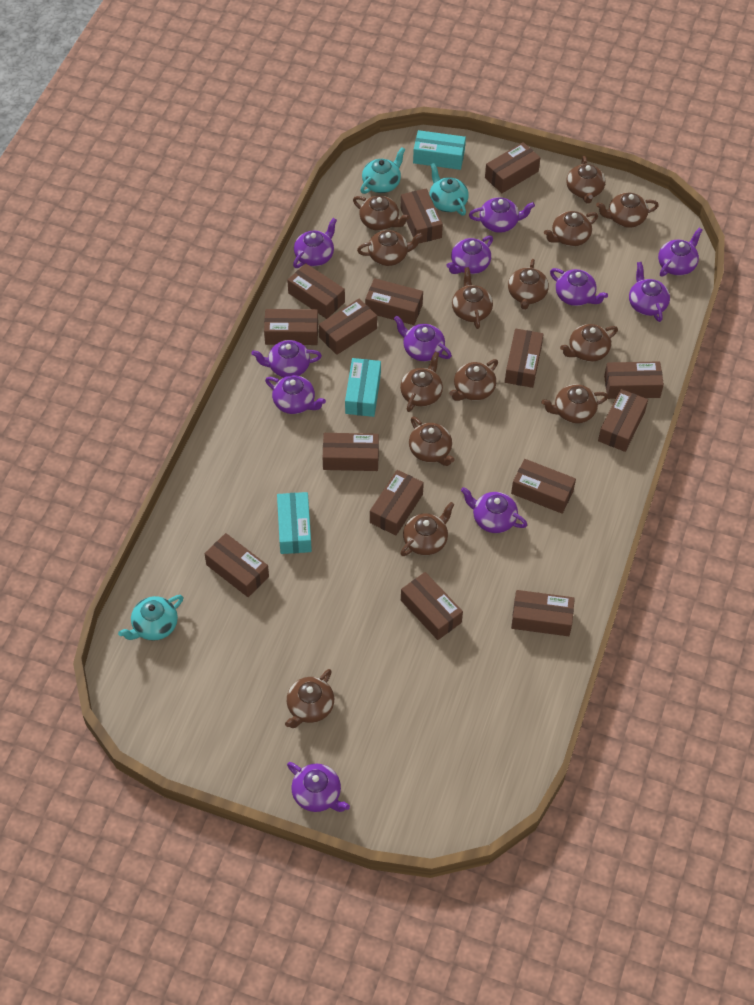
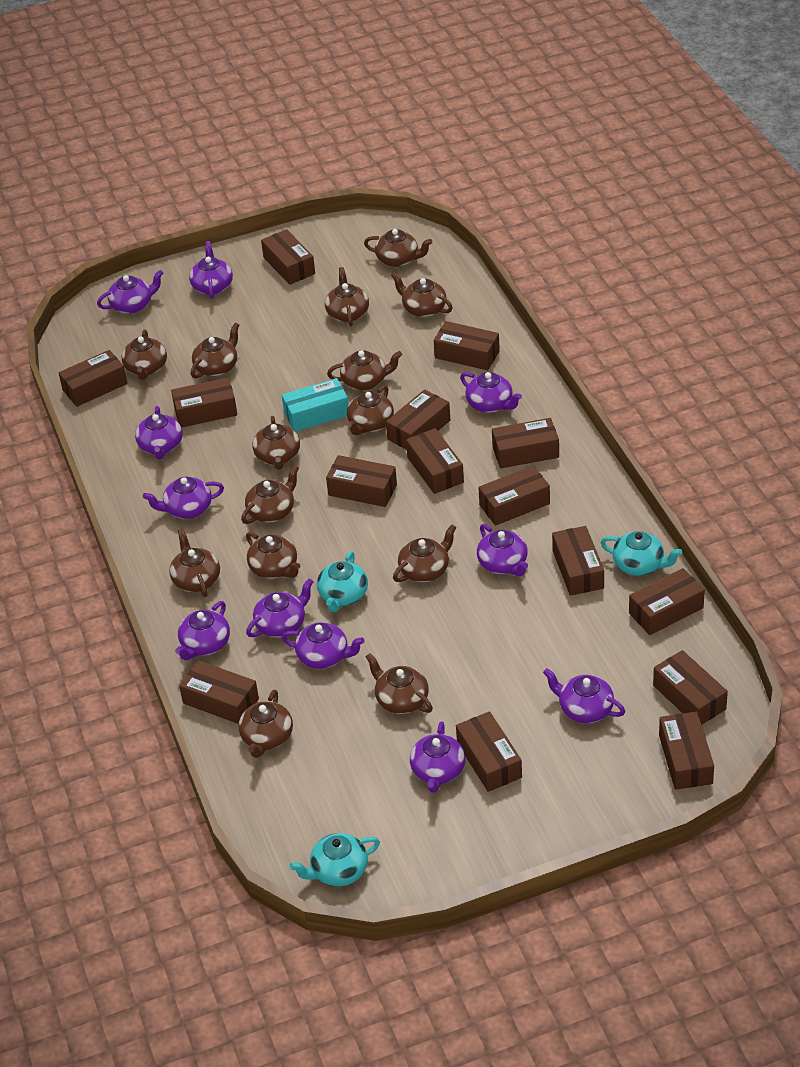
turquoise box: 3 -> 1

